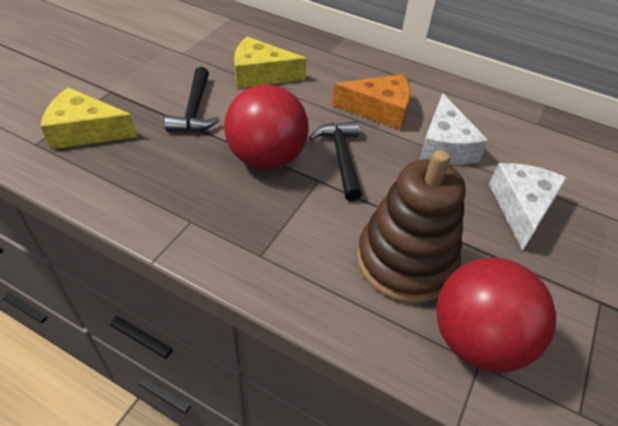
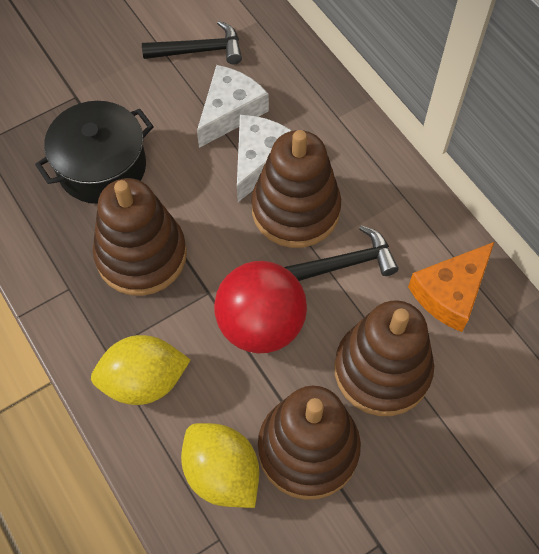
black pot: 0 -> 1
brown stacking toy: 1 -> 4
red ball: 2 -> 1
yellow cheese: 2 -> 0
yellow lemon: 0 -> 2

